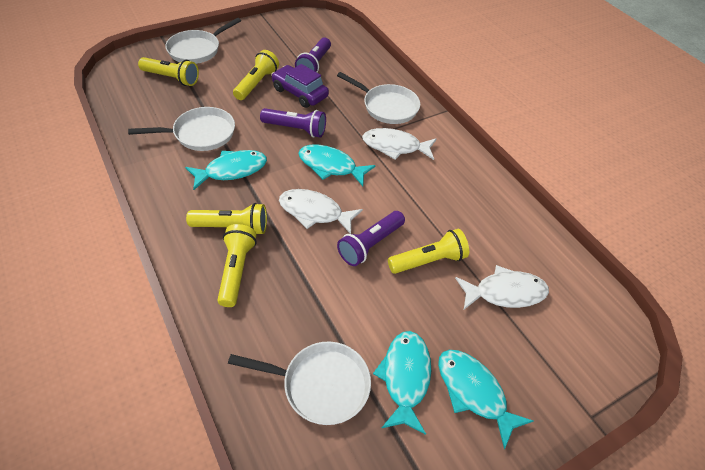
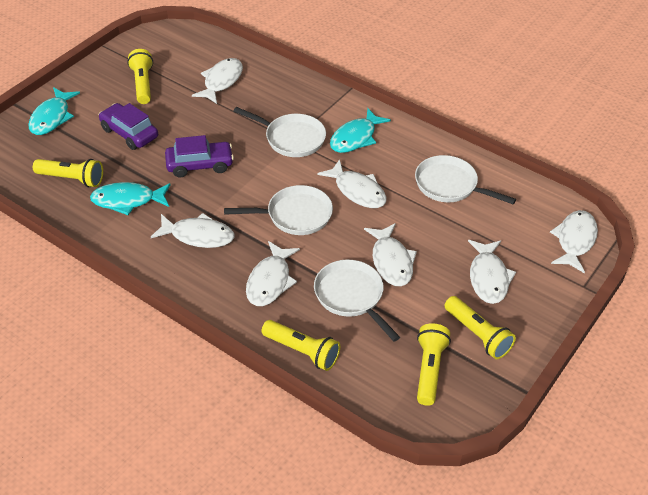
purple car: 1 -> 2
purple flashlight: 3 -> 0
turquoise fish: 4 -> 3
white fish: 3 -> 7

